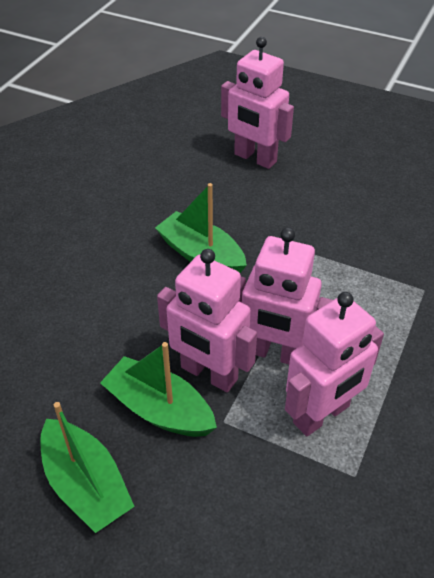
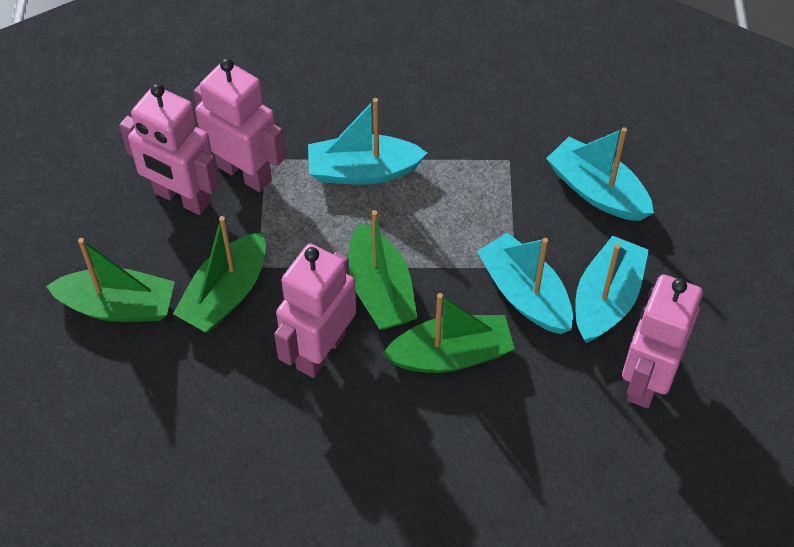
green boat: 3 -> 4
turquoise boat: 0 -> 4

